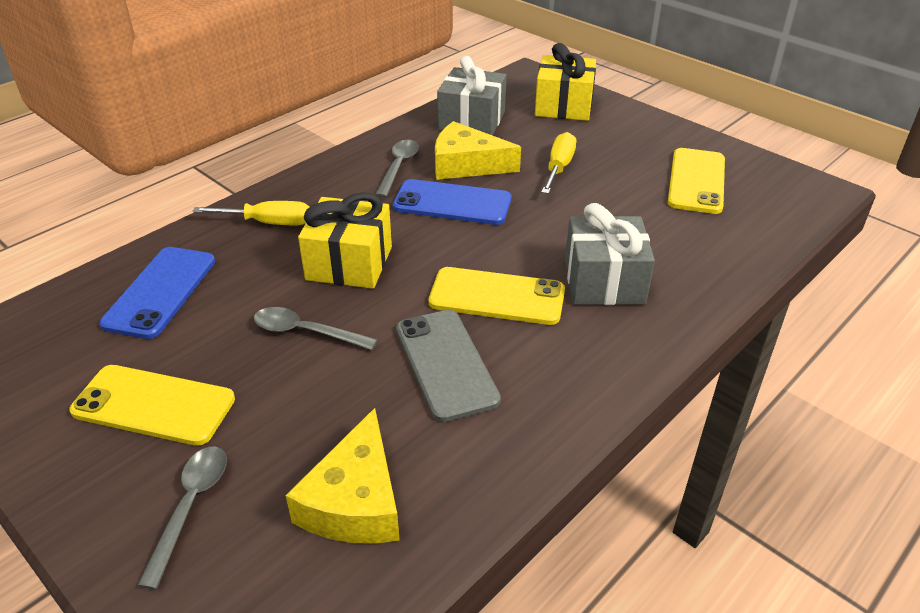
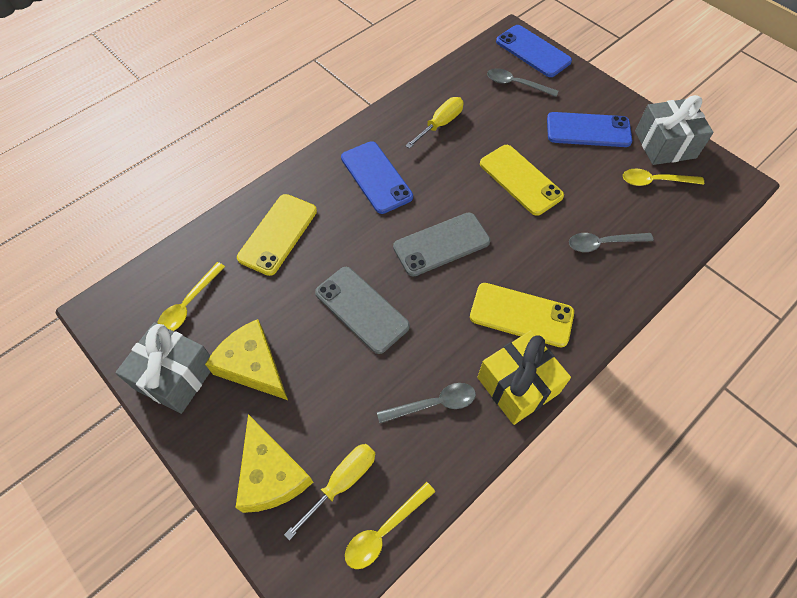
blue phone: 2 -> 3
grey phone: 1 -> 2
yellow gift: 2 -> 1
yellow spoon: 0 -> 3

